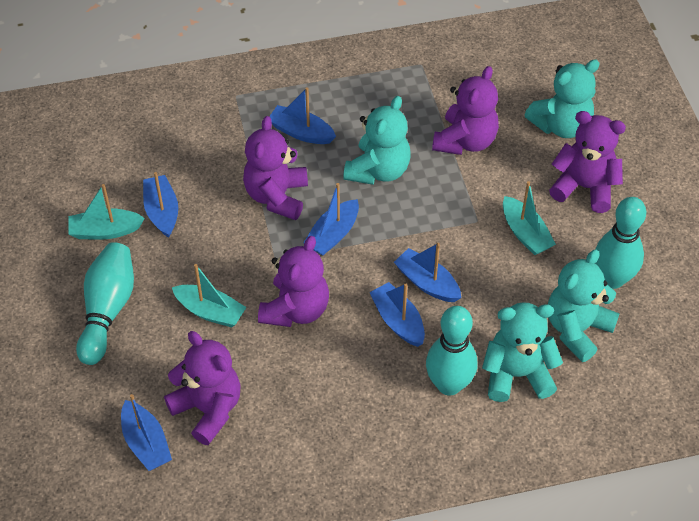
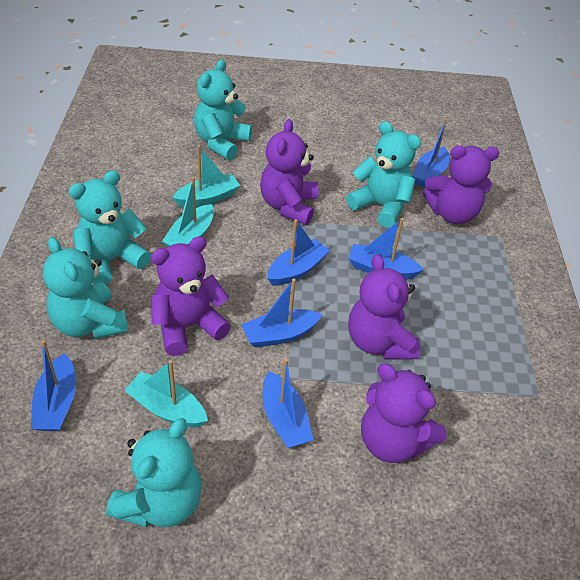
turquoise bowling pin: 3 -> 0
turquoise teddy bear: 4 -> 5

